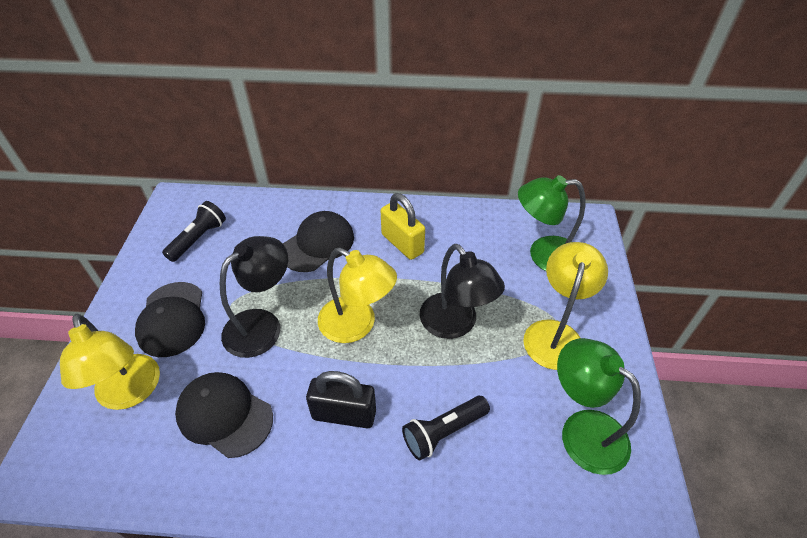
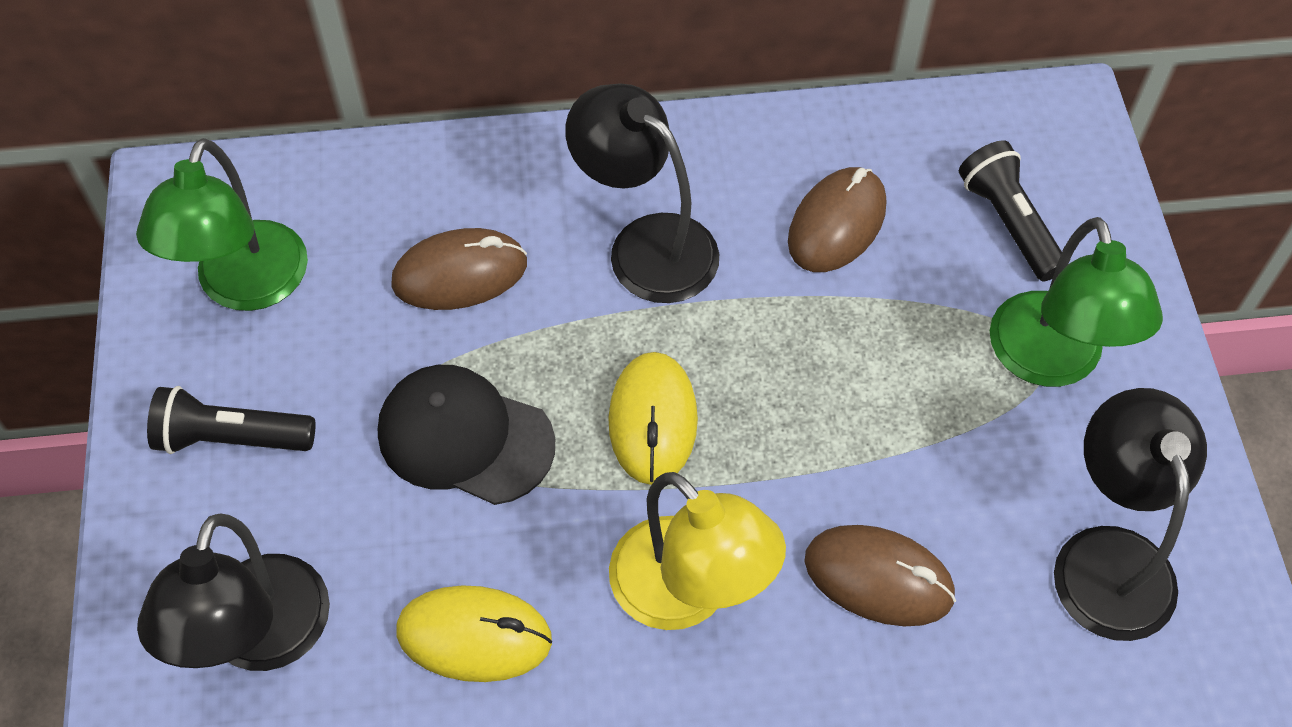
black cap: 3 -> 1
black lamp: 2 -> 3
black padlock: 1 -> 0
brown mouse: 0 -> 3
yellow lamp: 3 -> 1
yellow mouse: 0 -> 2
yellow padlock: 1 -> 0

